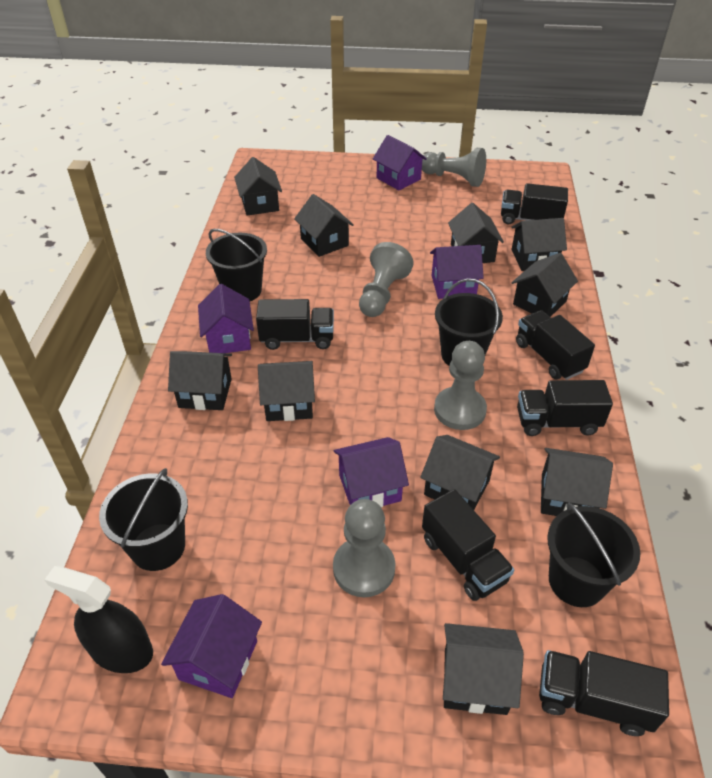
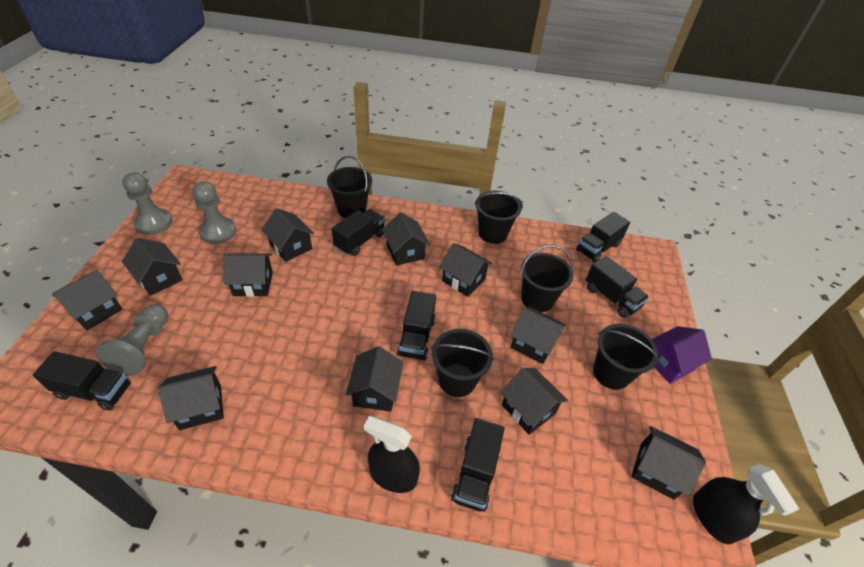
black bucket: 4 -> 5
black house: 10 -> 11
black spray bottle: 1 -> 2
grey pawn: 4 -> 3
purple house: 5 -> 1

